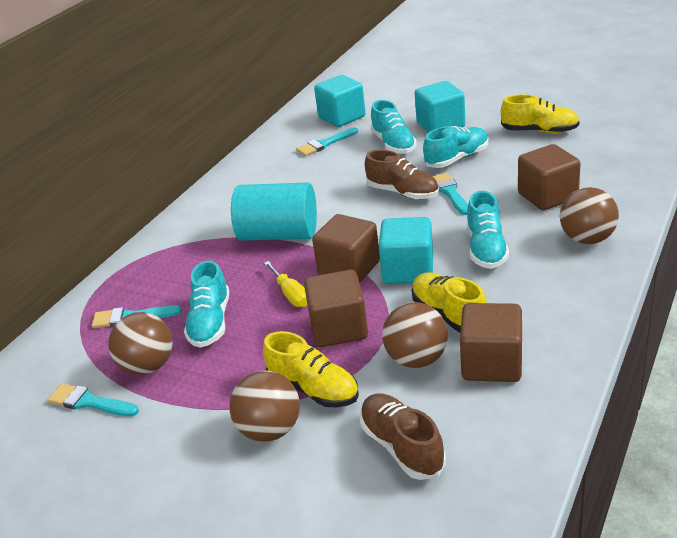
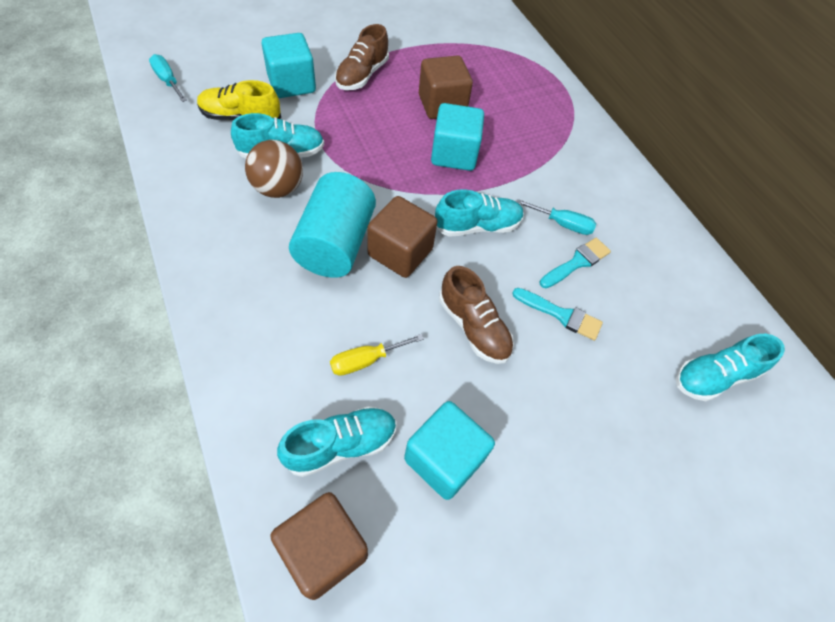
brown ball: 4 -> 1
brown cube: 4 -> 3
turquoise brush: 4 -> 2
turquoise screwdriver: 0 -> 2
yellow shoe: 3 -> 1

